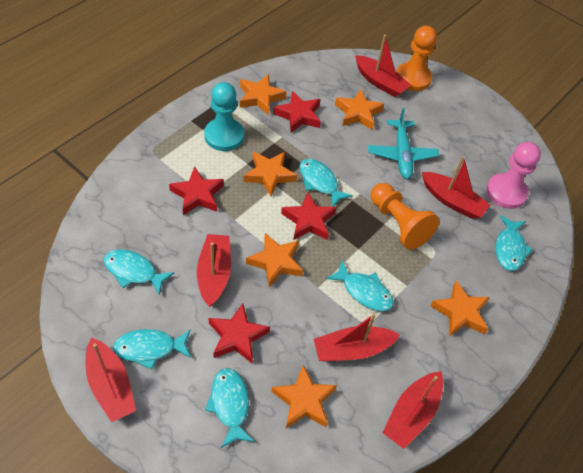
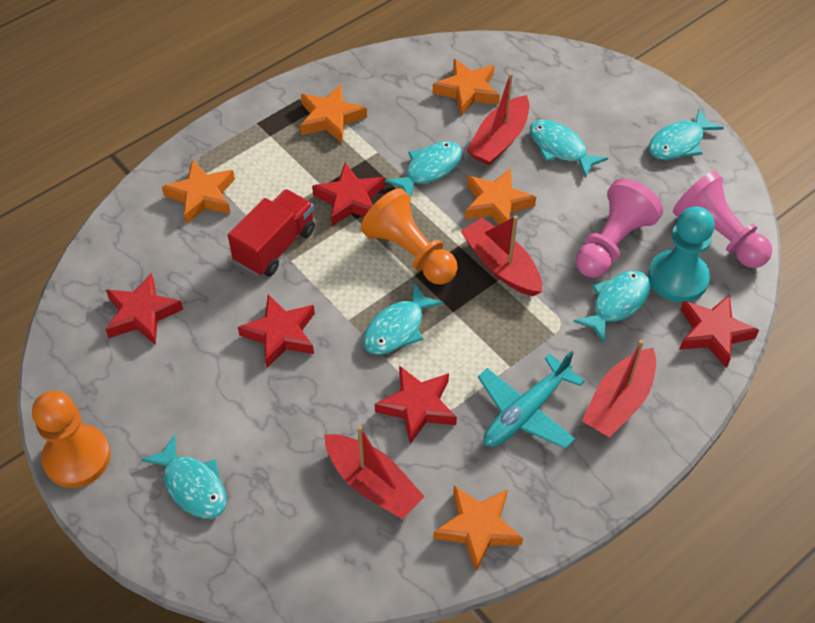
orange star: 6 -> 5
pink pawn: 1 -> 2
red boat: 6 -> 4
red star: 4 -> 5
red truck: 0 -> 1

